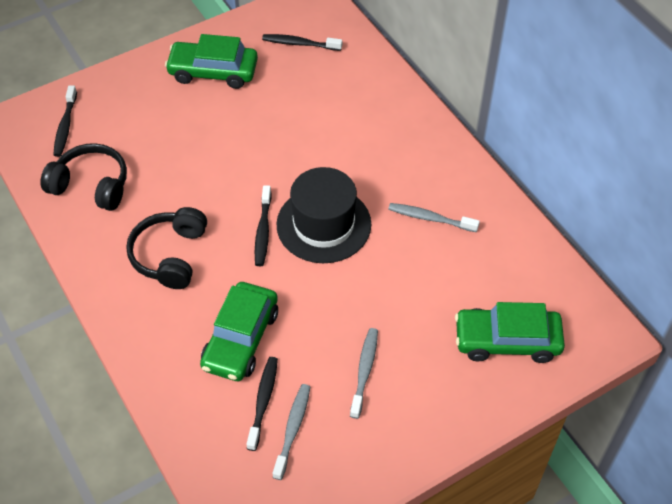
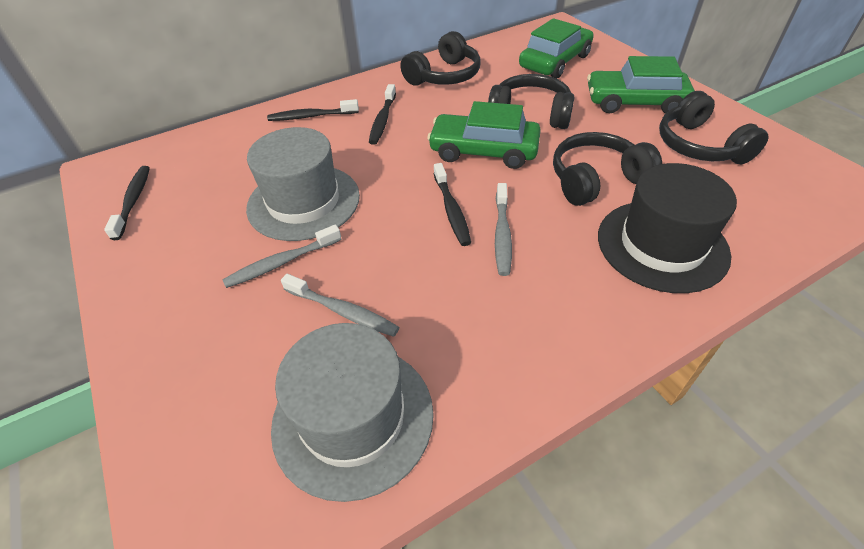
black headphones: 2 -> 4
grey hat: 0 -> 2

